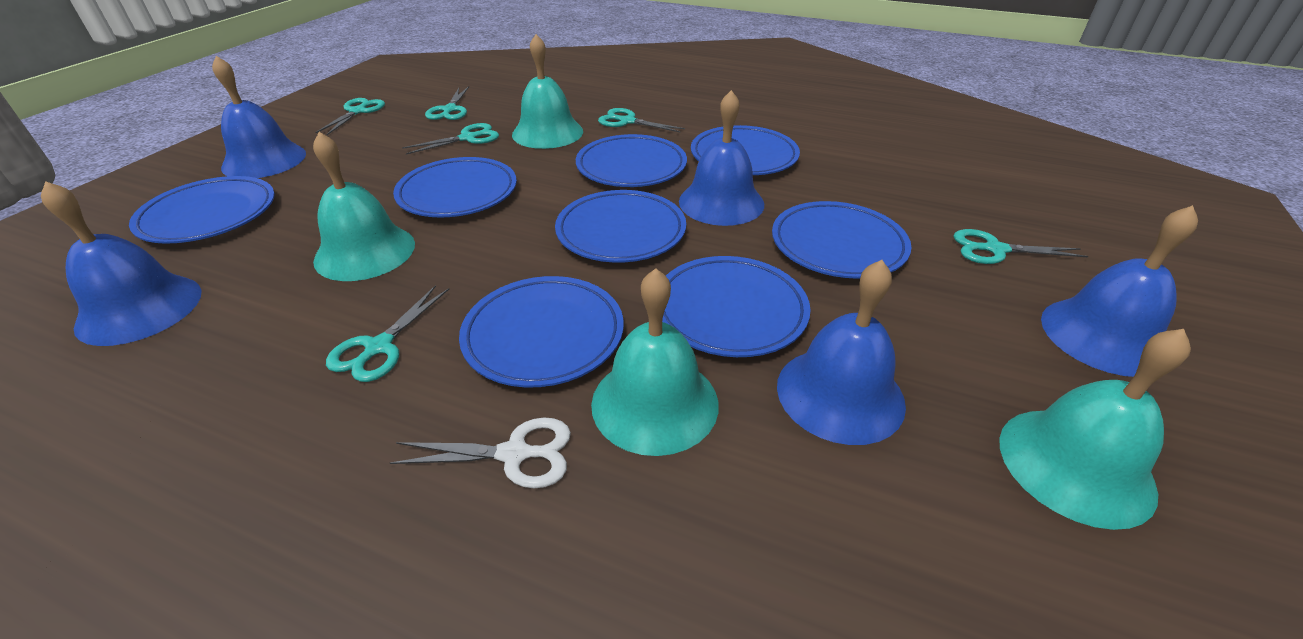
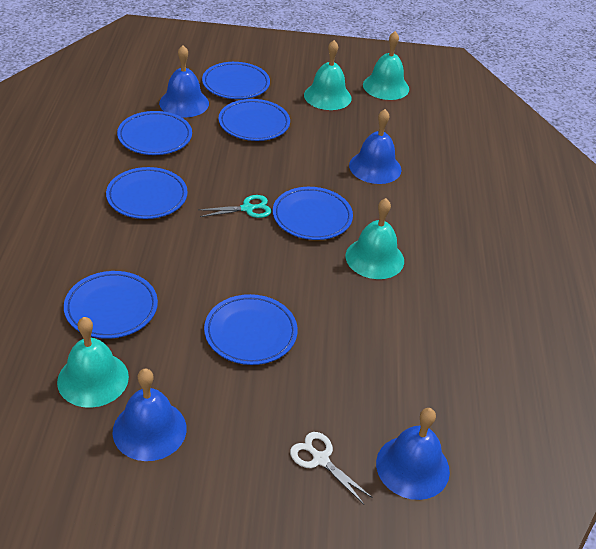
blue bell: 5 -> 4
blue plate: 8 -> 7
turquoise scissors: 6 -> 1

